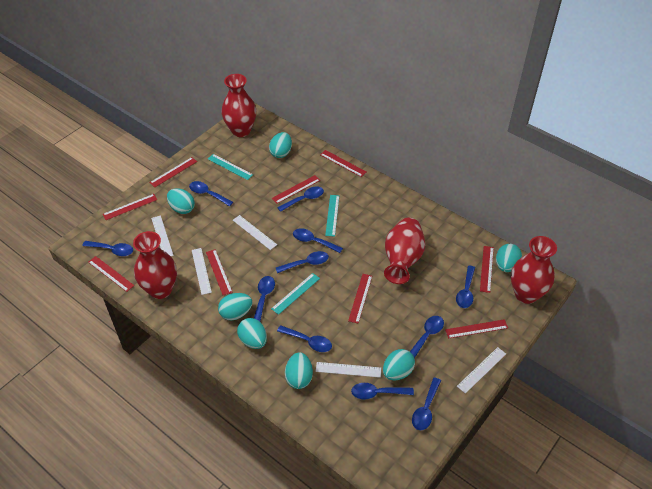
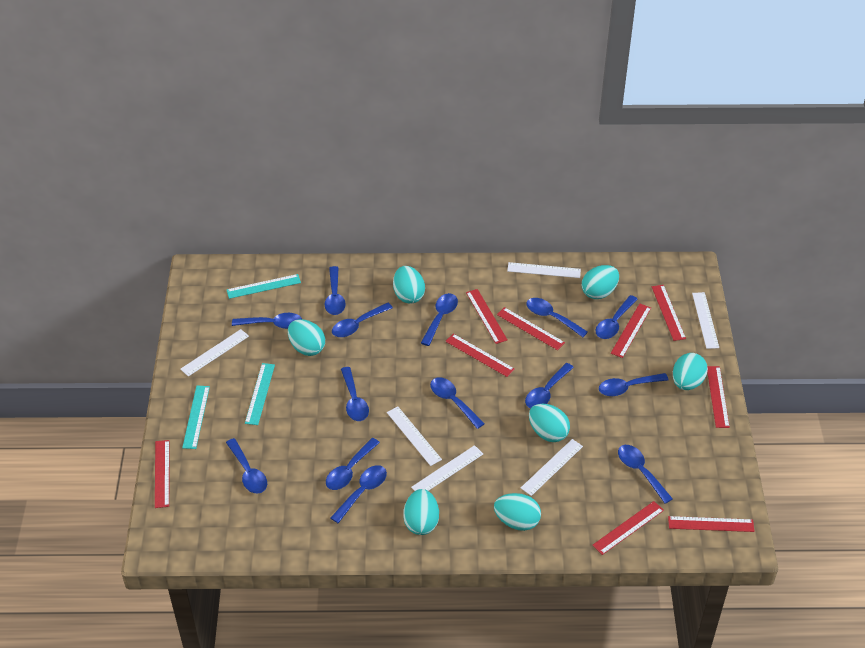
blue spoon: 11 -> 14
red vase: 4 -> 0
white ruler: 5 -> 6

